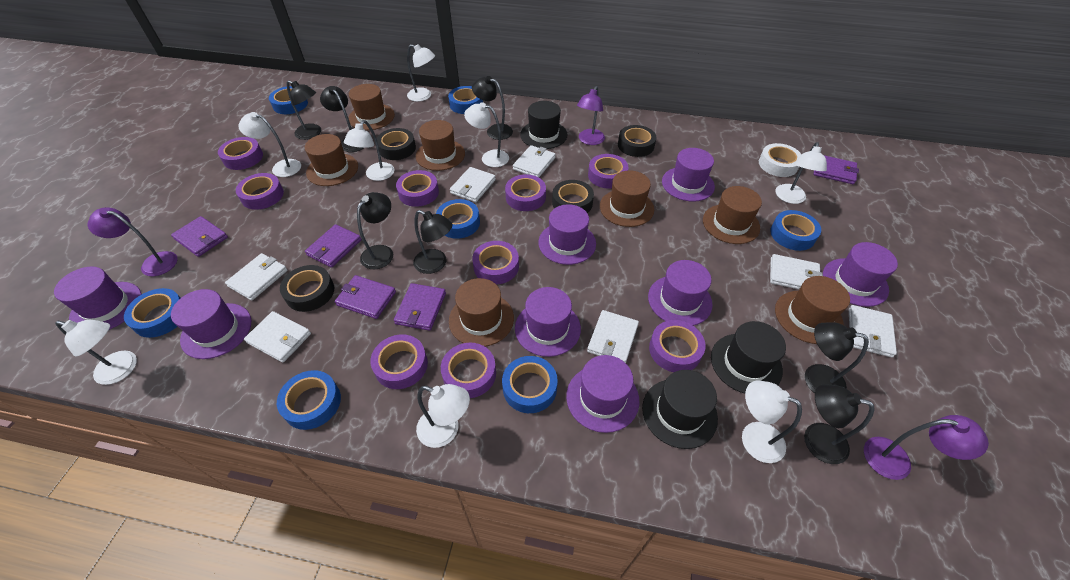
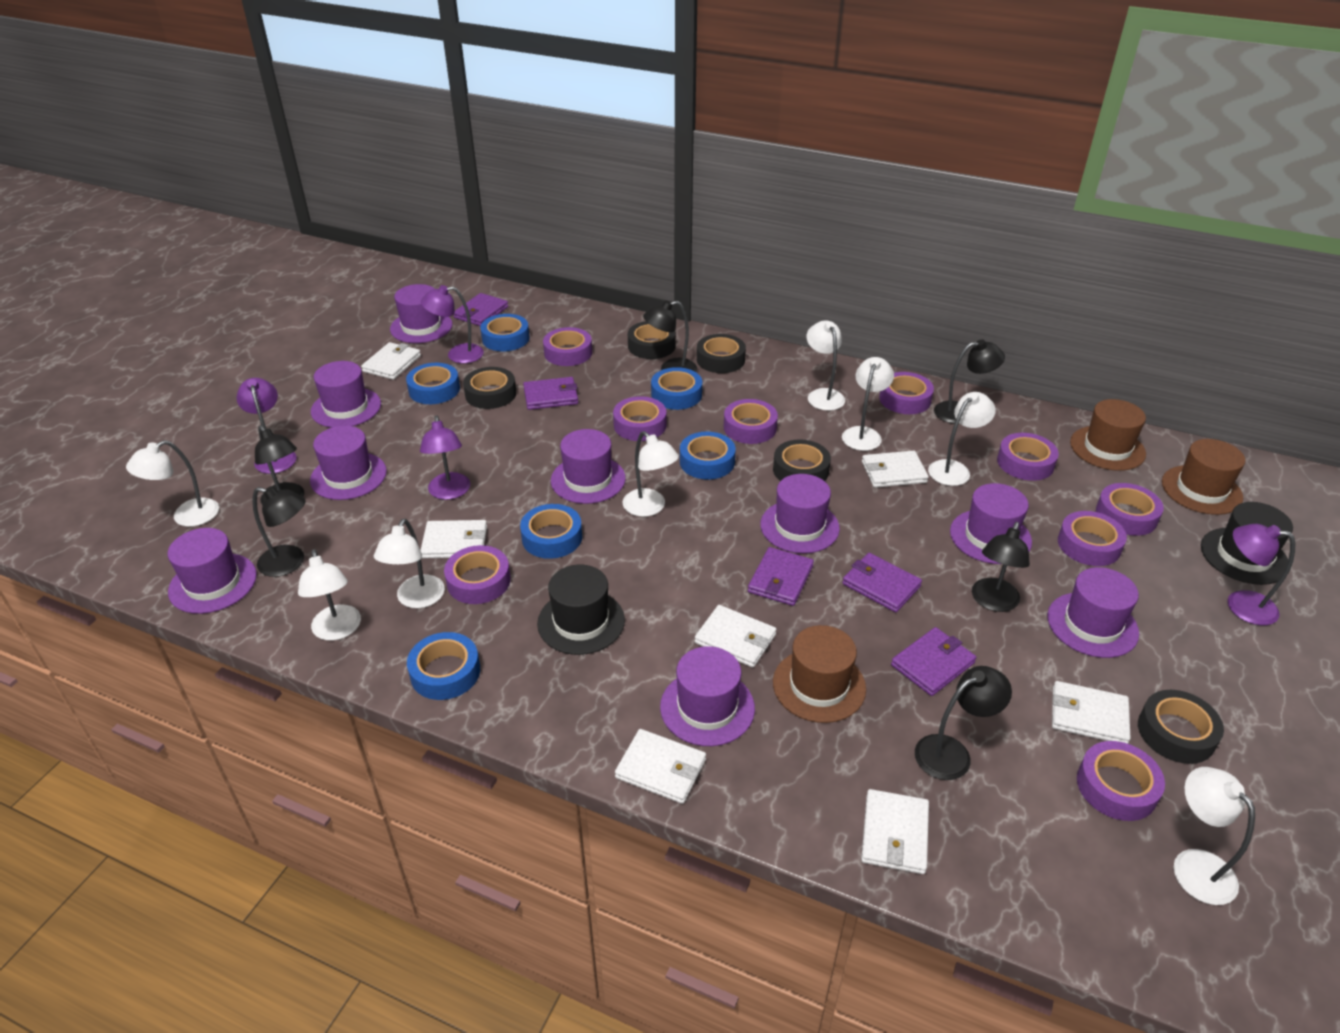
black hat: 3 -> 2
black lamp: 7 -> 6
black tape: 4 -> 5
blue tape: 7 -> 6
brown hat: 7 -> 3
purple hat: 8 -> 9
purple lamp: 3 -> 4
white tape: 1 -> 0

